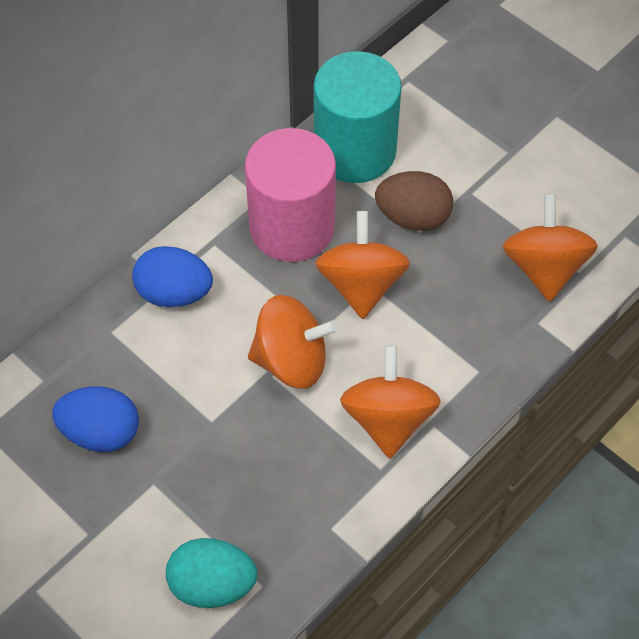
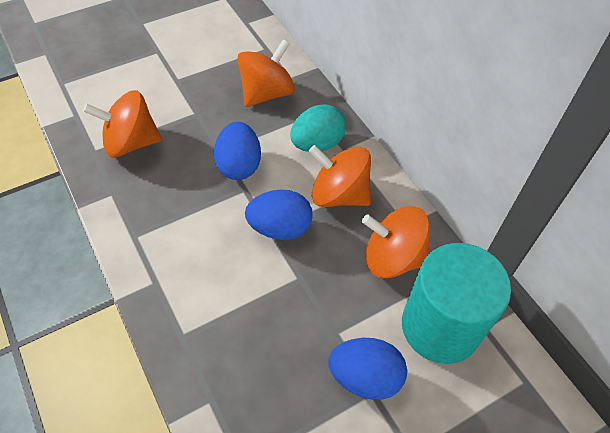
blue egg: 2 -> 3
brown egg: 1 -> 0
pink cylinder: 1 -> 0

